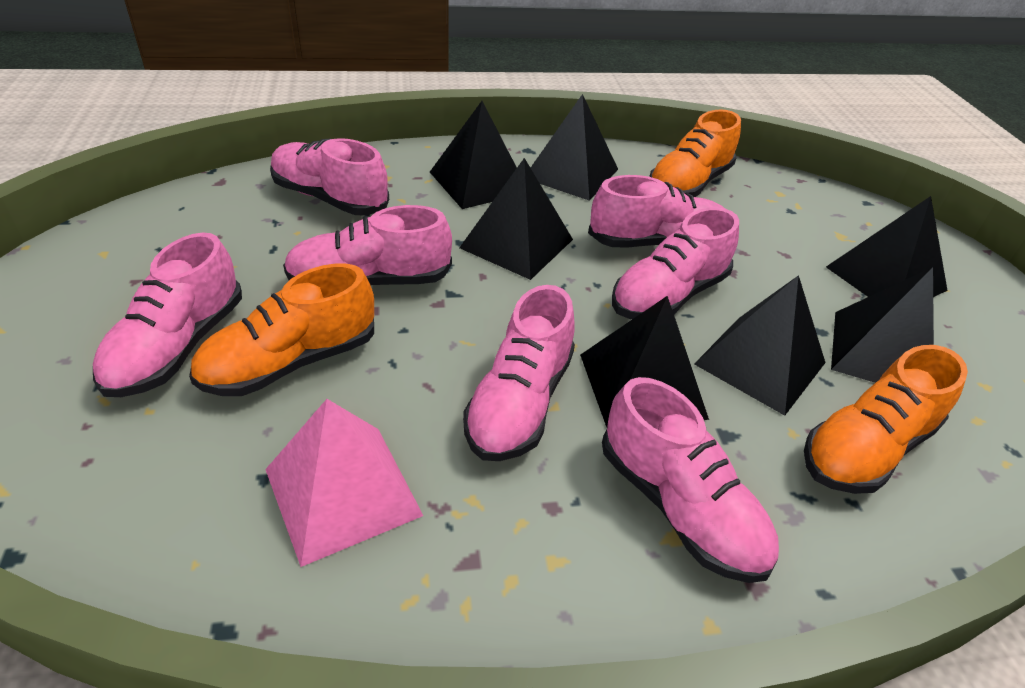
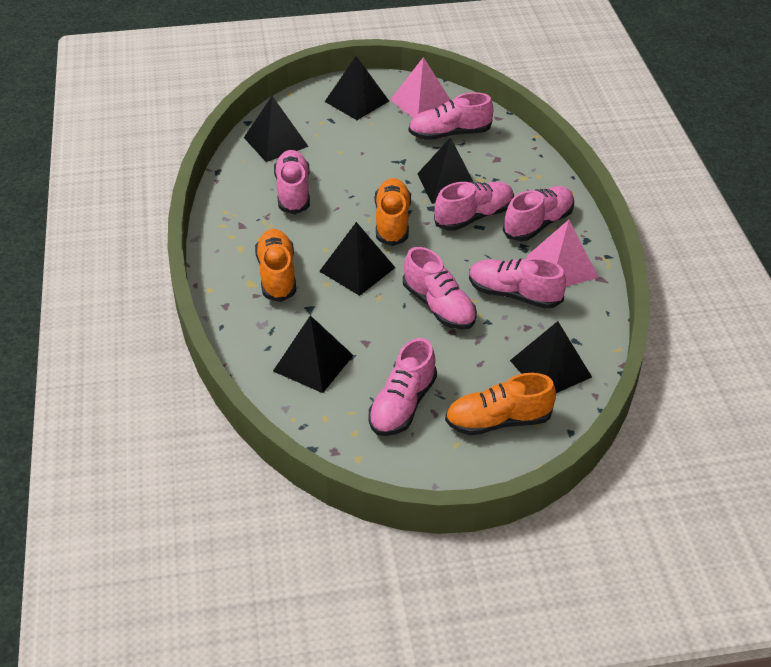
black pyramid: 7 -> 6
pink pyramid: 1 -> 2

